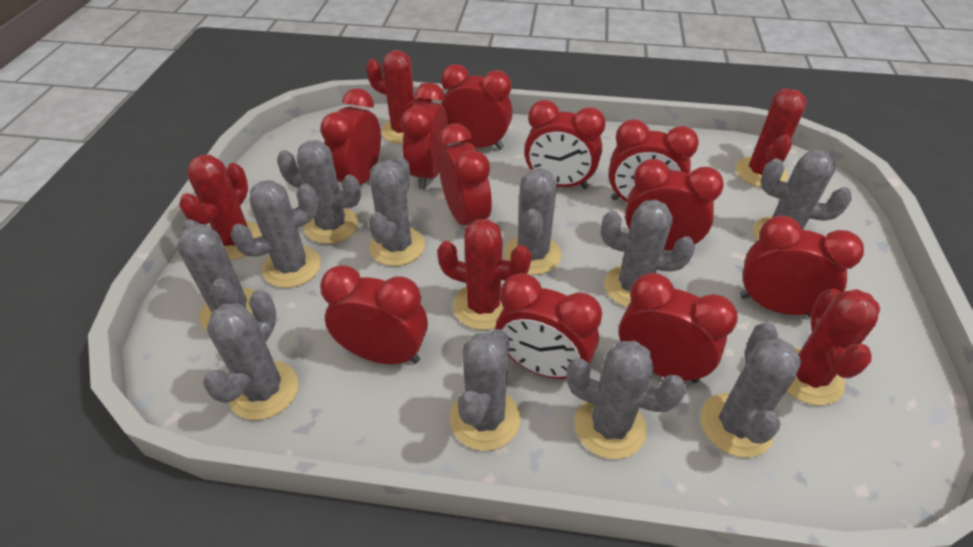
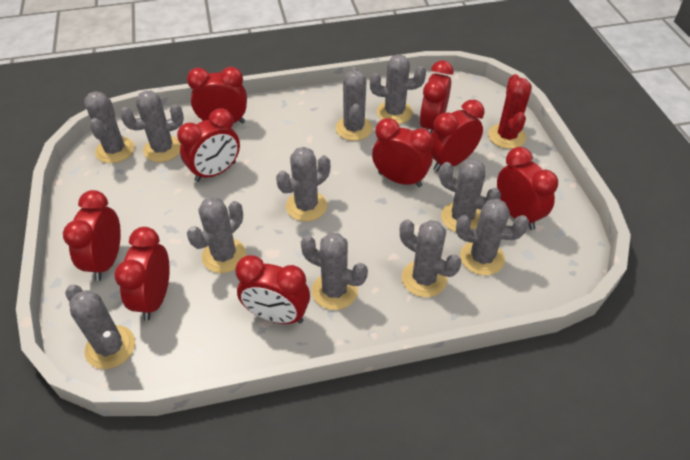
red cactus: 5 -> 1
red clock: 11 -> 9

